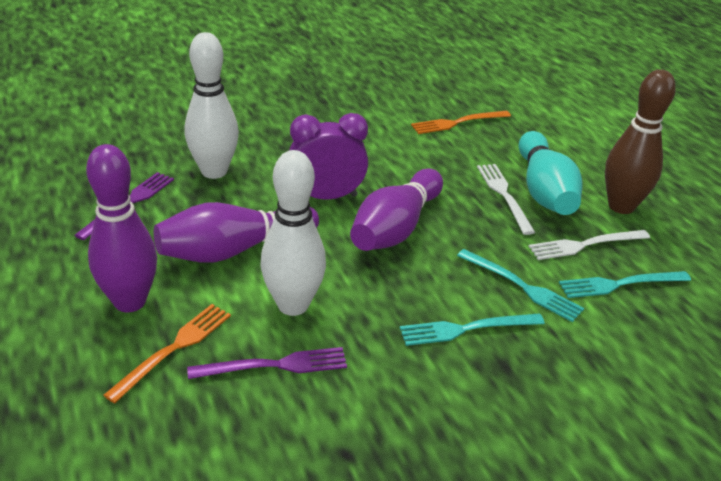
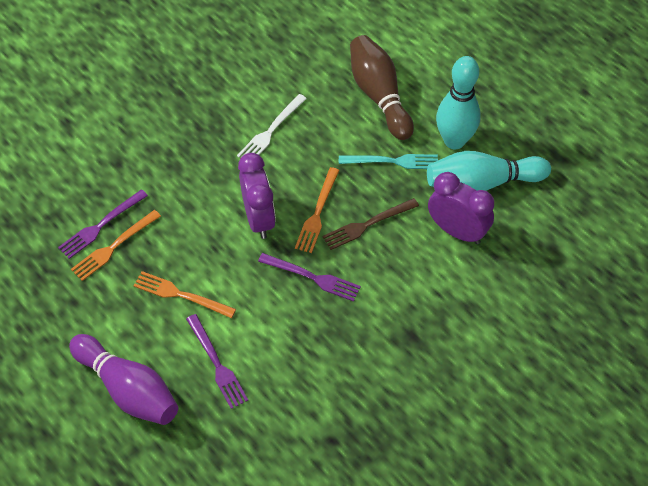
brown fork: 0 -> 1
orange fork: 2 -> 3
purple bowling pin: 3 -> 1
purple clock: 1 -> 2
purple fork: 2 -> 3
turquoise bowling pin: 1 -> 2
turquoise fork: 3 -> 1
white bowling pin: 2 -> 0
white fork: 2 -> 1

